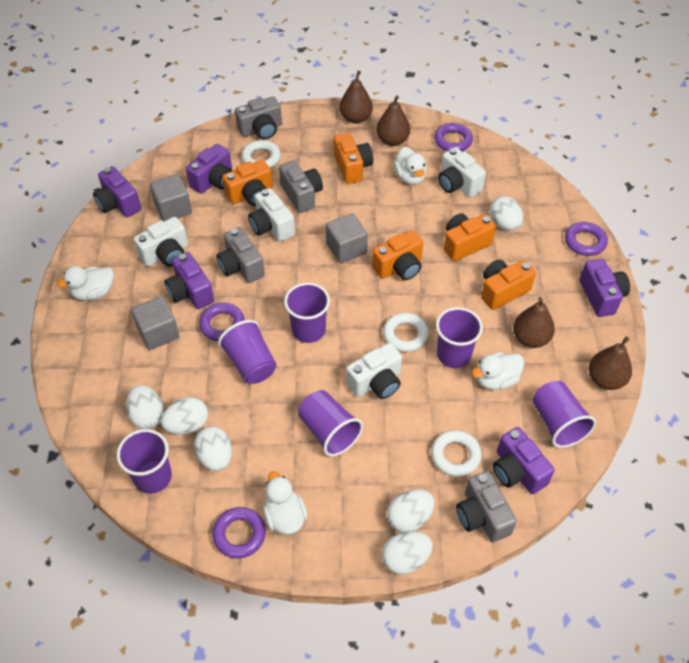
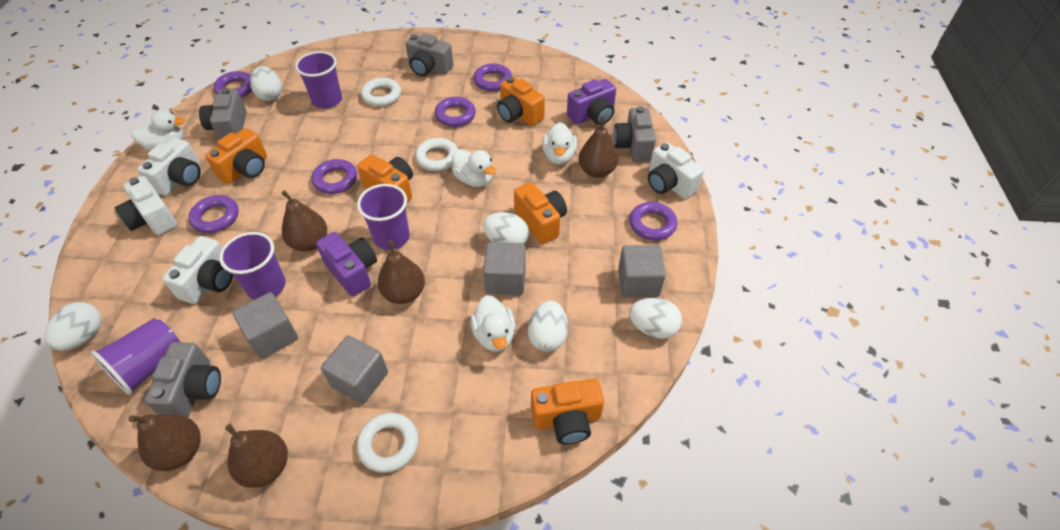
brown pear: 4 -> 5
grey cube: 3 -> 4
purple camera: 5 -> 2
purple cup: 6 -> 4
purple ring: 4 -> 6
white egg: 6 -> 5

